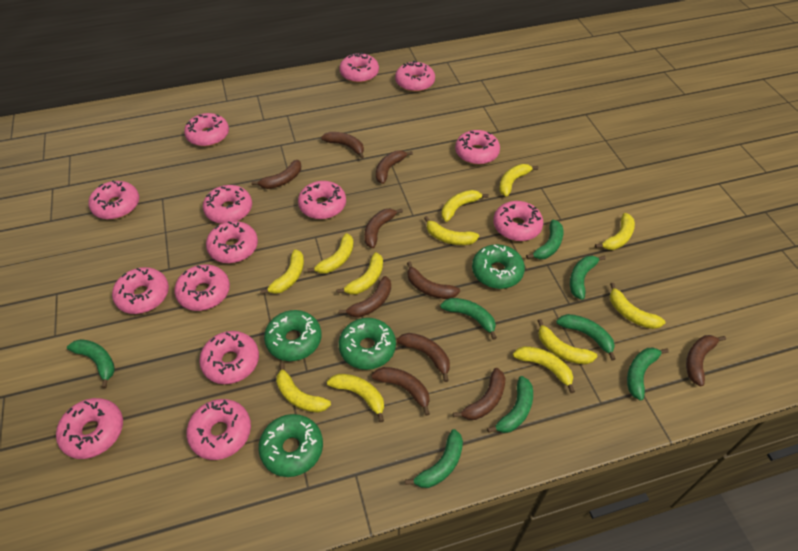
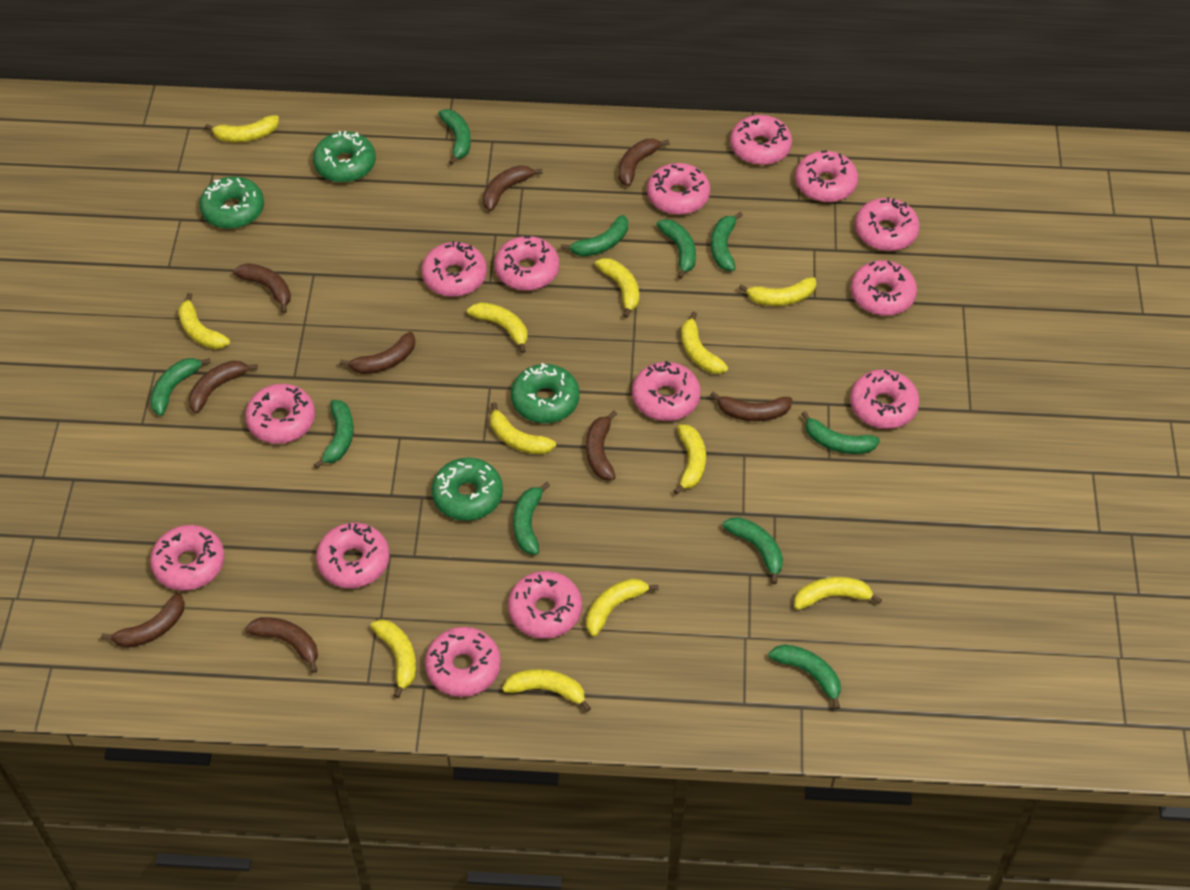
brown banana: 10 -> 9
green banana: 8 -> 10

